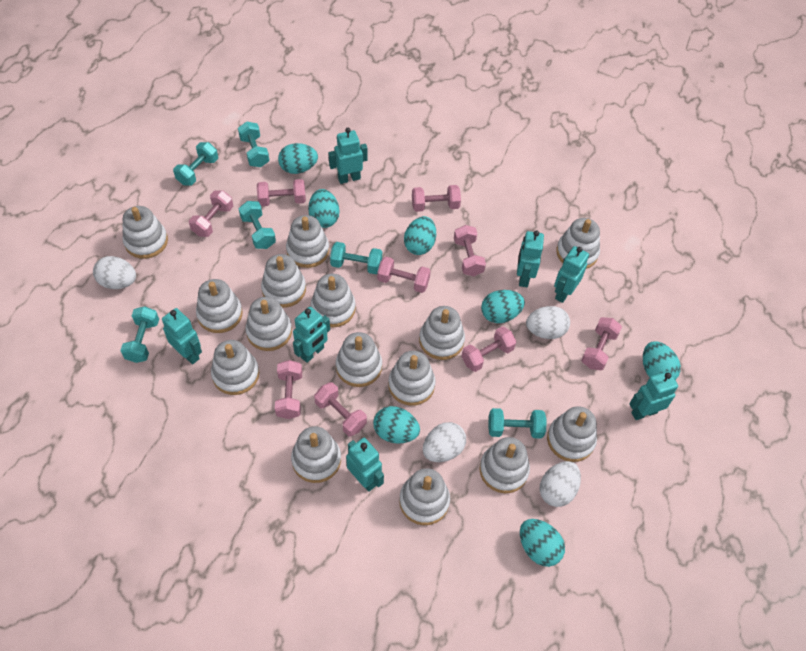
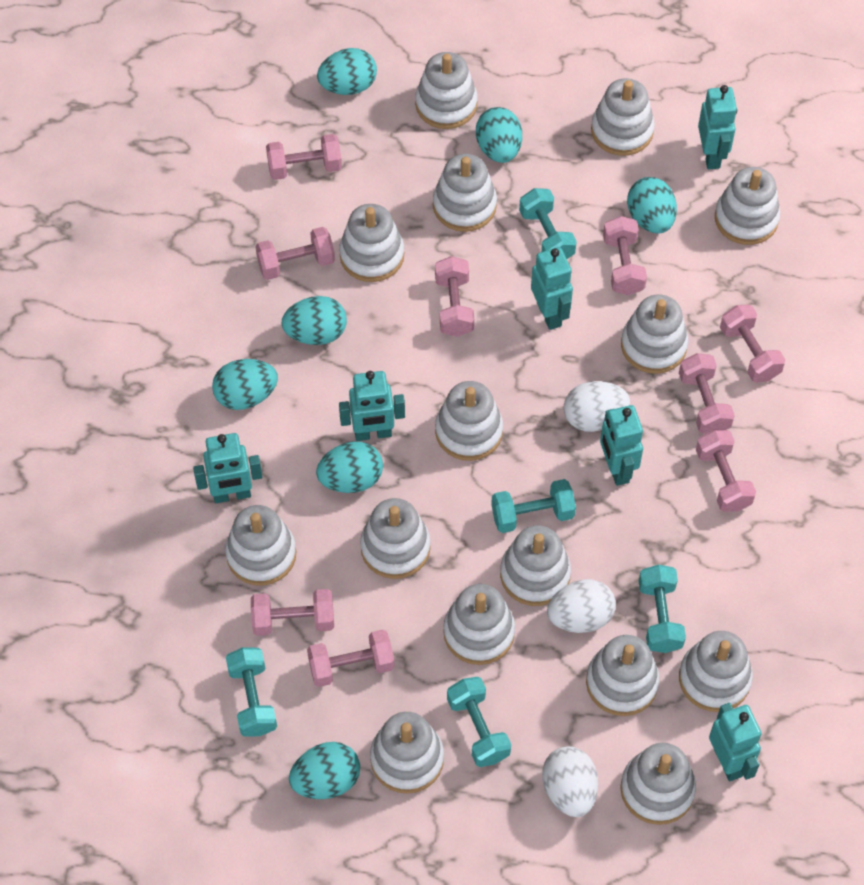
turquoise dumbbell: 6 -> 5
turquoise robot: 7 -> 6
white egg: 4 -> 3

